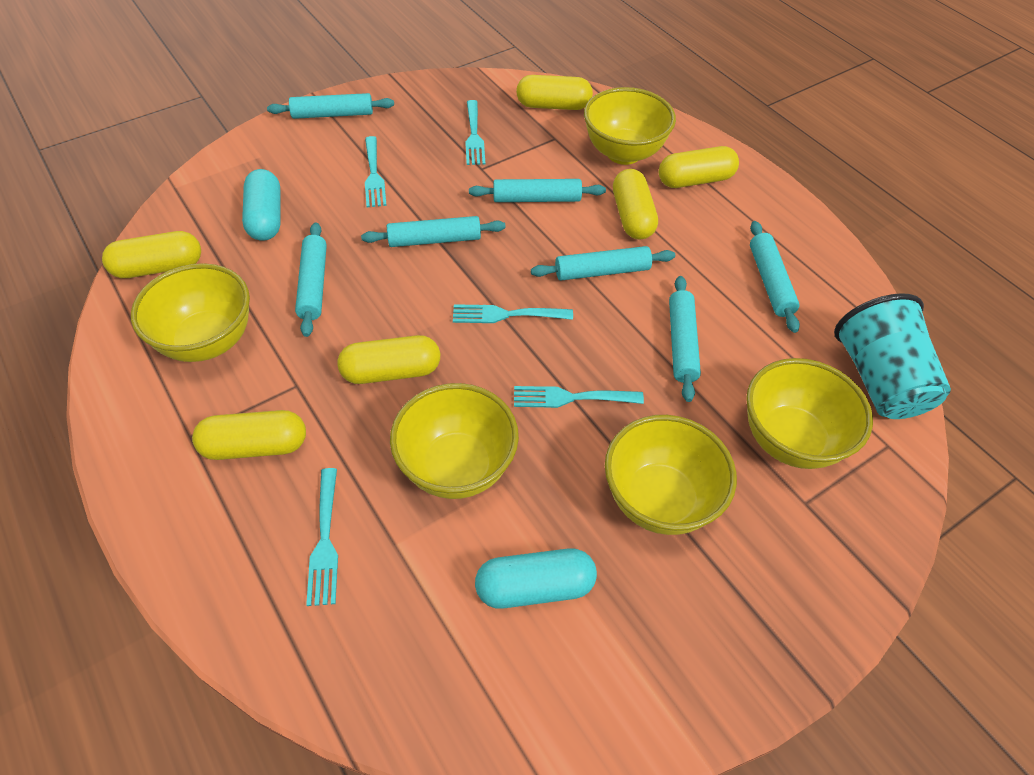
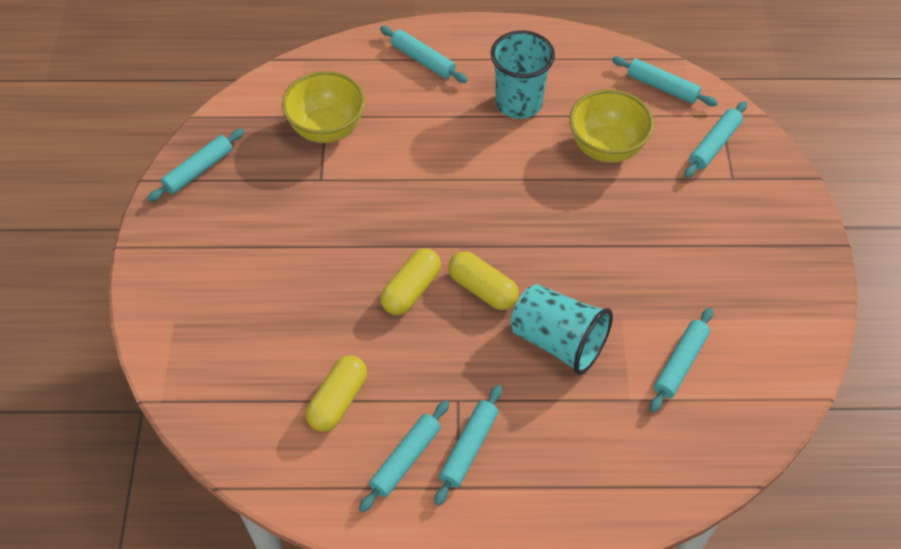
turquoise capsule: 2 -> 0
turquoise cup: 1 -> 2
turquoise fork: 5 -> 0
yellow bowl: 5 -> 2
yellow capsule: 6 -> 3

